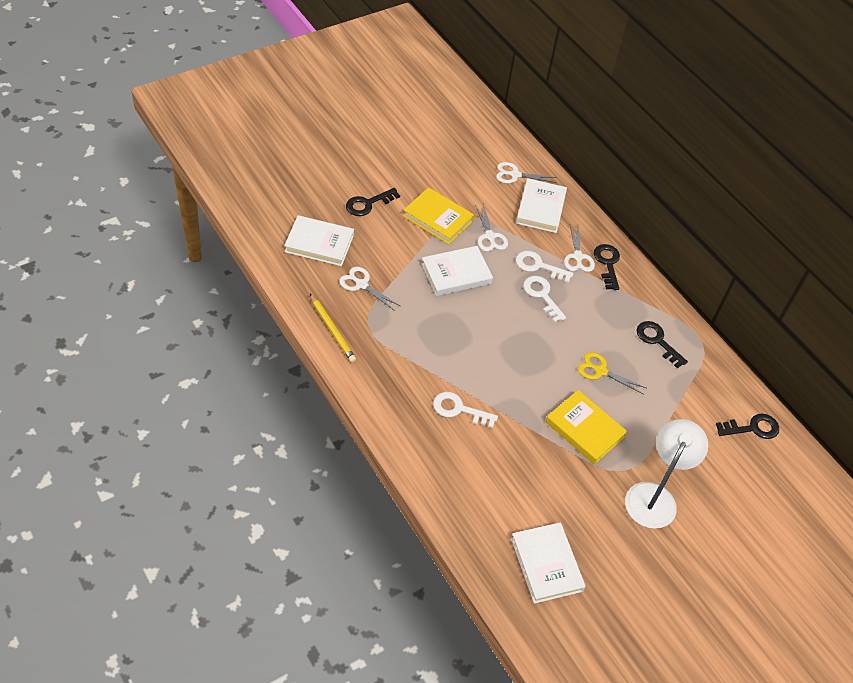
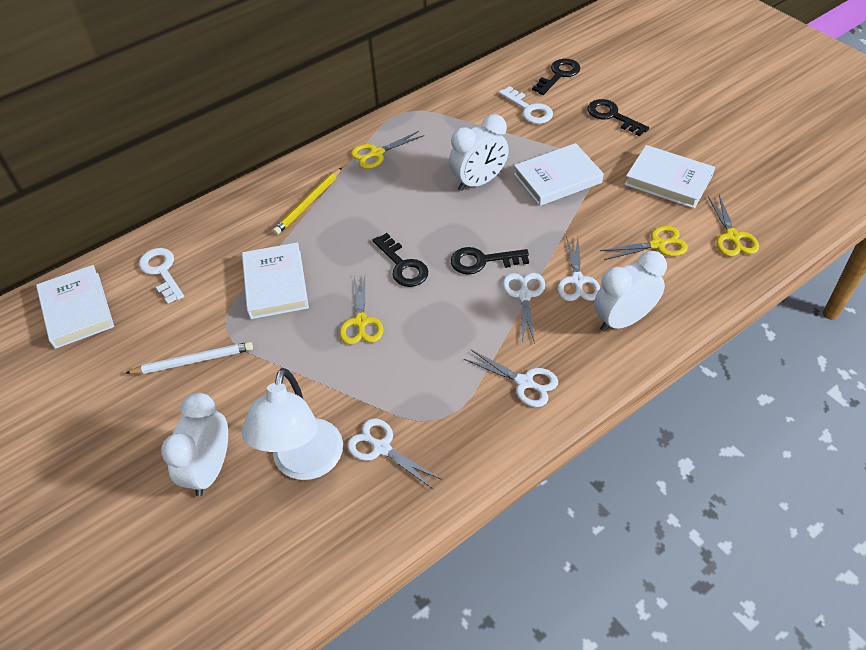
white clock: 0 -> 3
white key: 3 -> 2
white pencil: 0 -> 1
yellow book: 2 -> 0
yellow scissors: 1 -> 4

